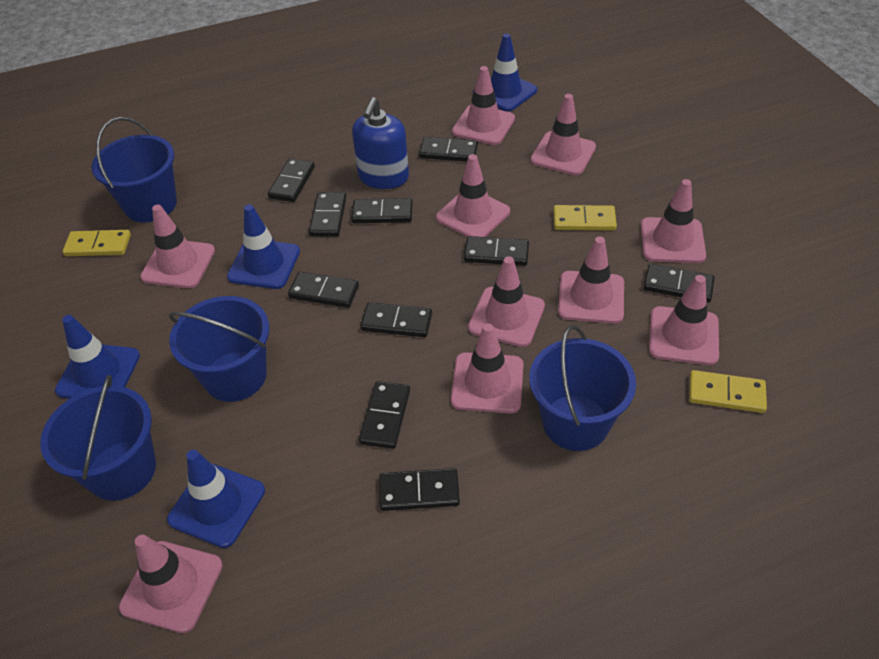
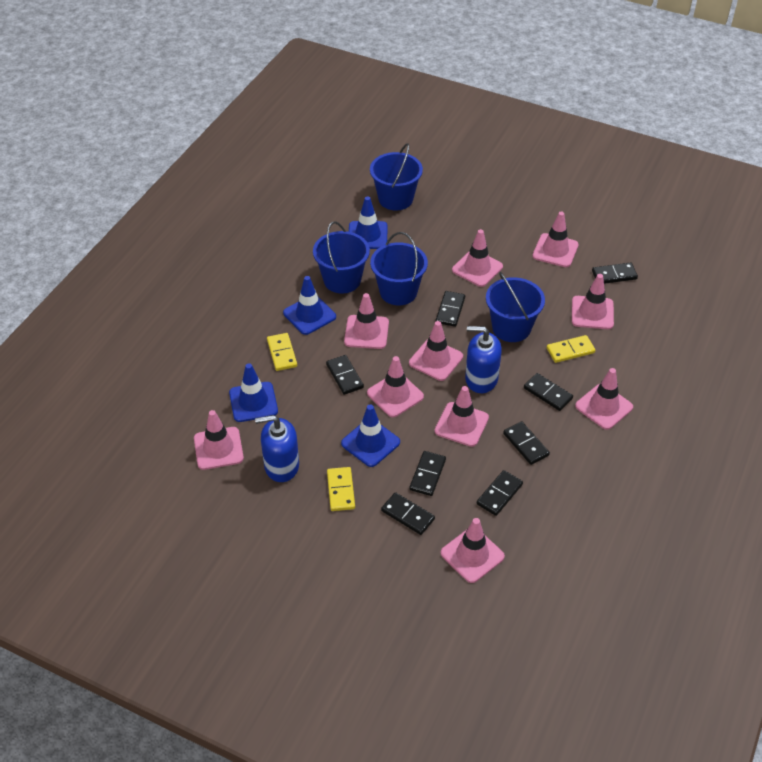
black domino: 10 -> 8
blue soap dispenser: 1 -> 2

